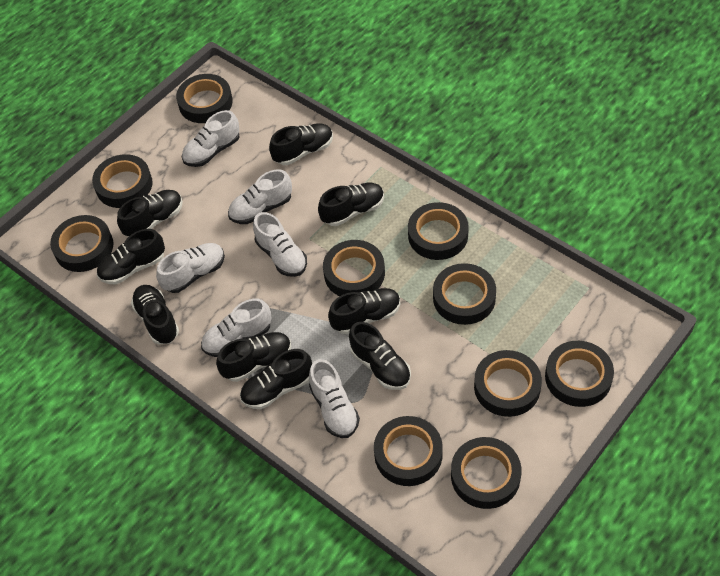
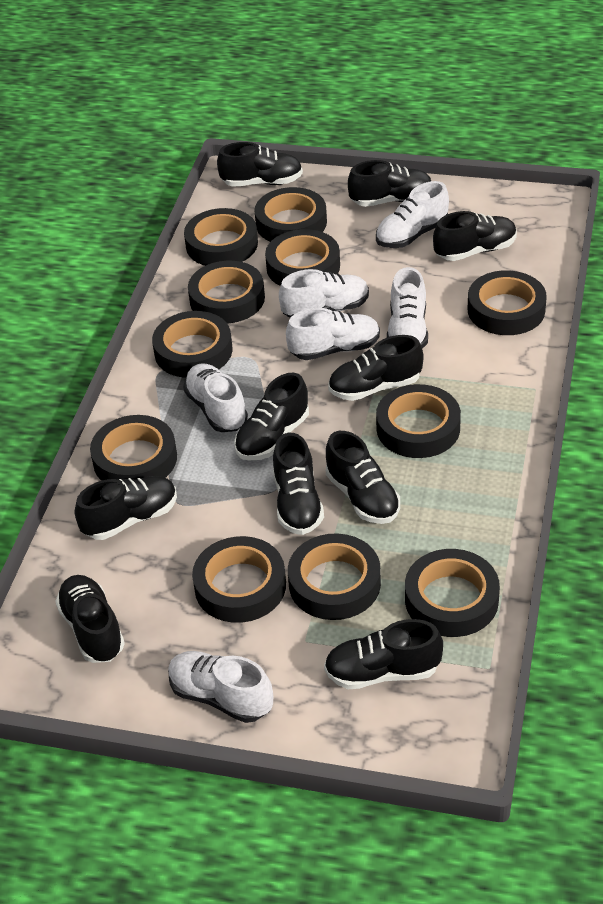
black shoe: 9 -> 10
black tape: 10 -> 11

